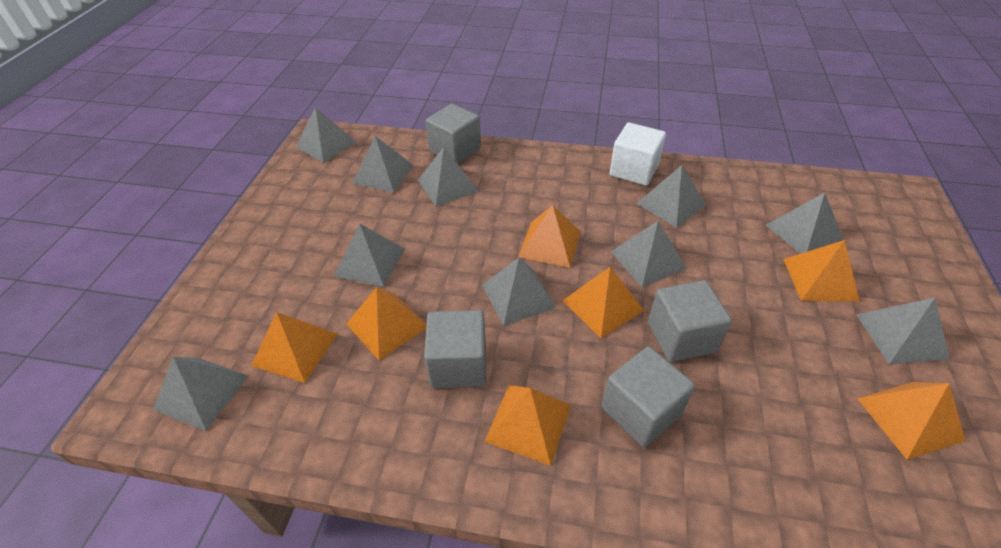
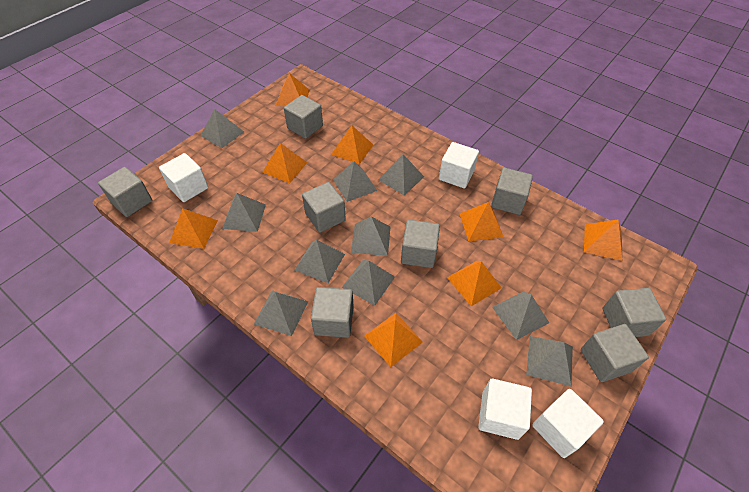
grey cube: 4 -> 8
orange pyramid: 7 -> 8
white cube: 1 -> 4

